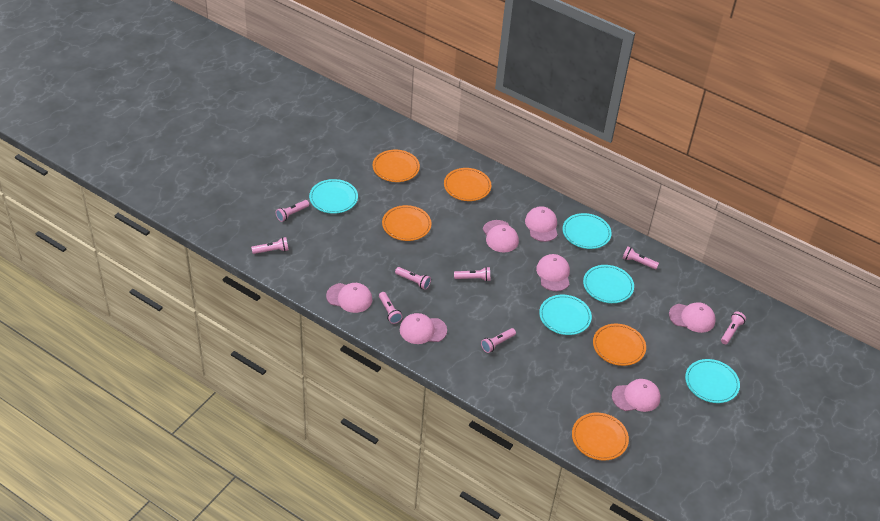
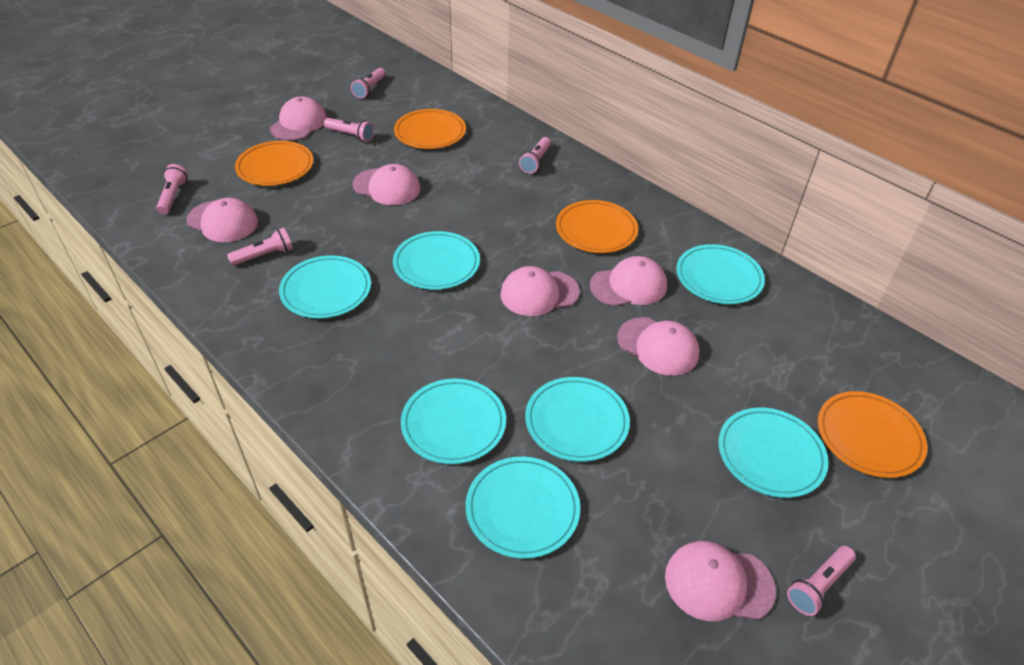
orange plate: 5 -> 4
pink flashlight: 8 -> 6
turquoise plate: 5 -> 7

